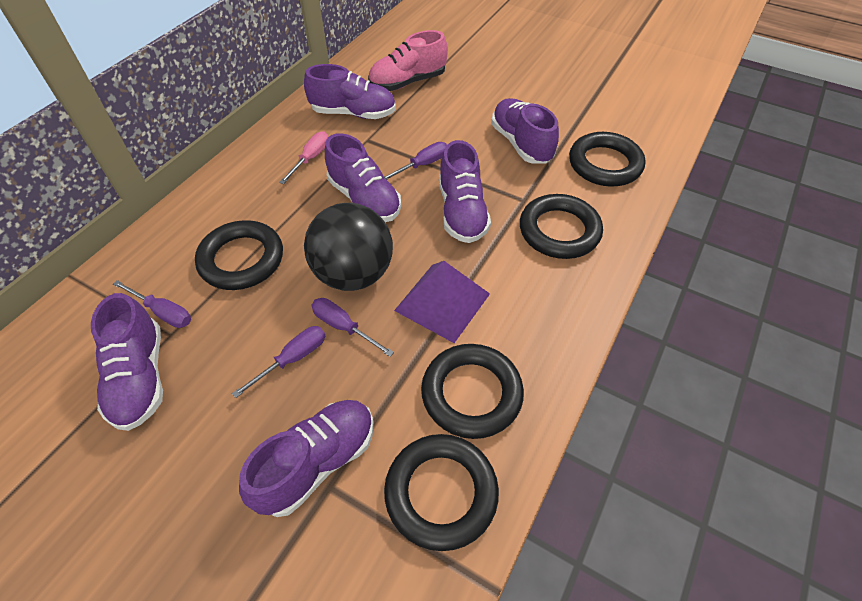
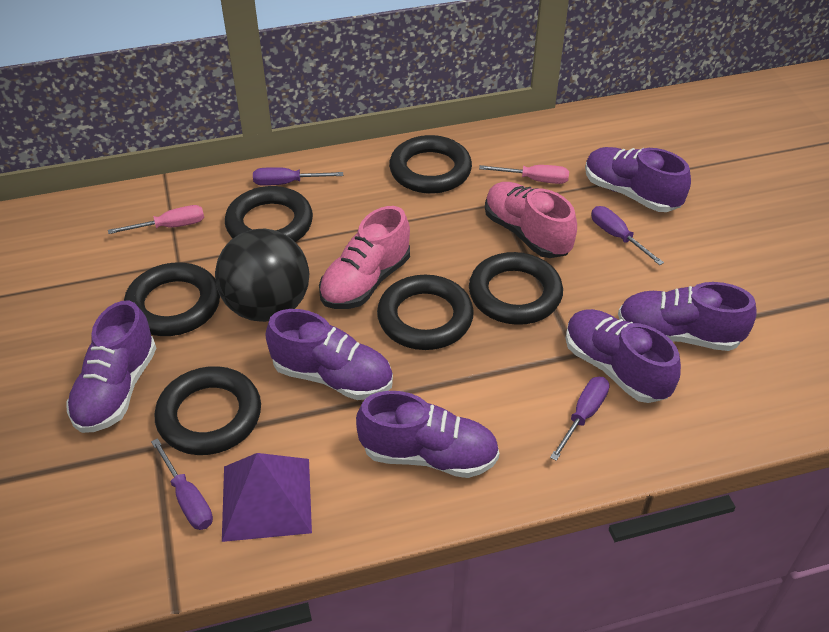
black ring: 5 -> 6
pink screwdriver: 1 -> 2
pink shoe: 1 -> 2

